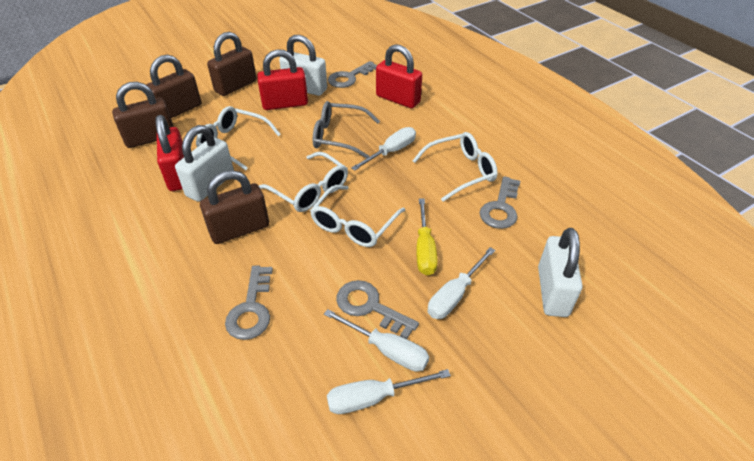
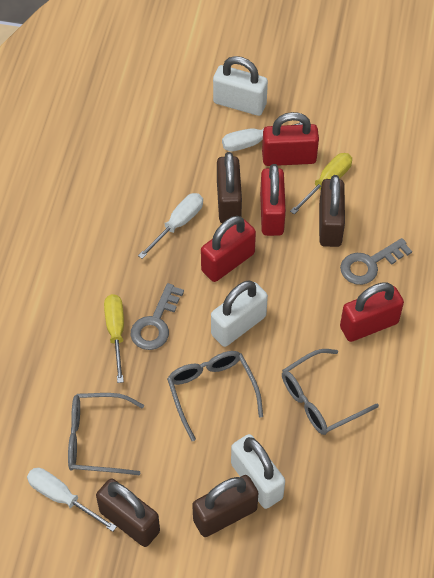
grey glasses: 1 -> 3
grey key: 4 -> 2
red padlock: 3 -> 4
white glasses: 4 -> 0
white screwdriver: 4 -> 3
yellow screwdriver: 1 -> 2

